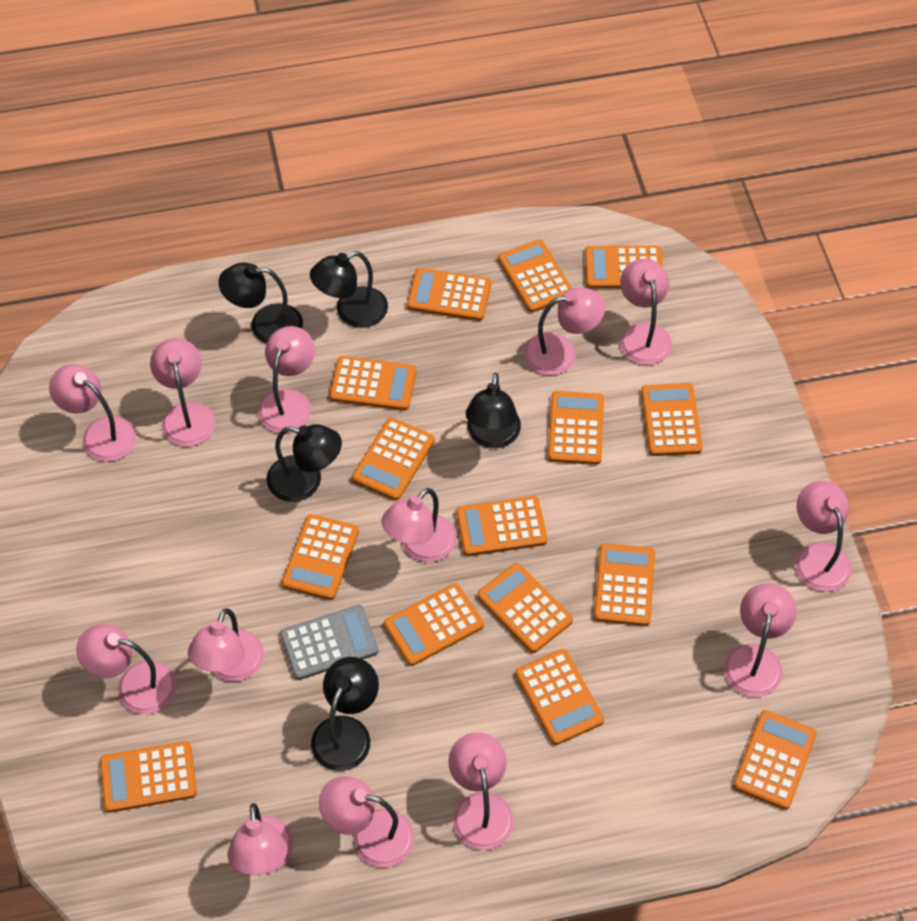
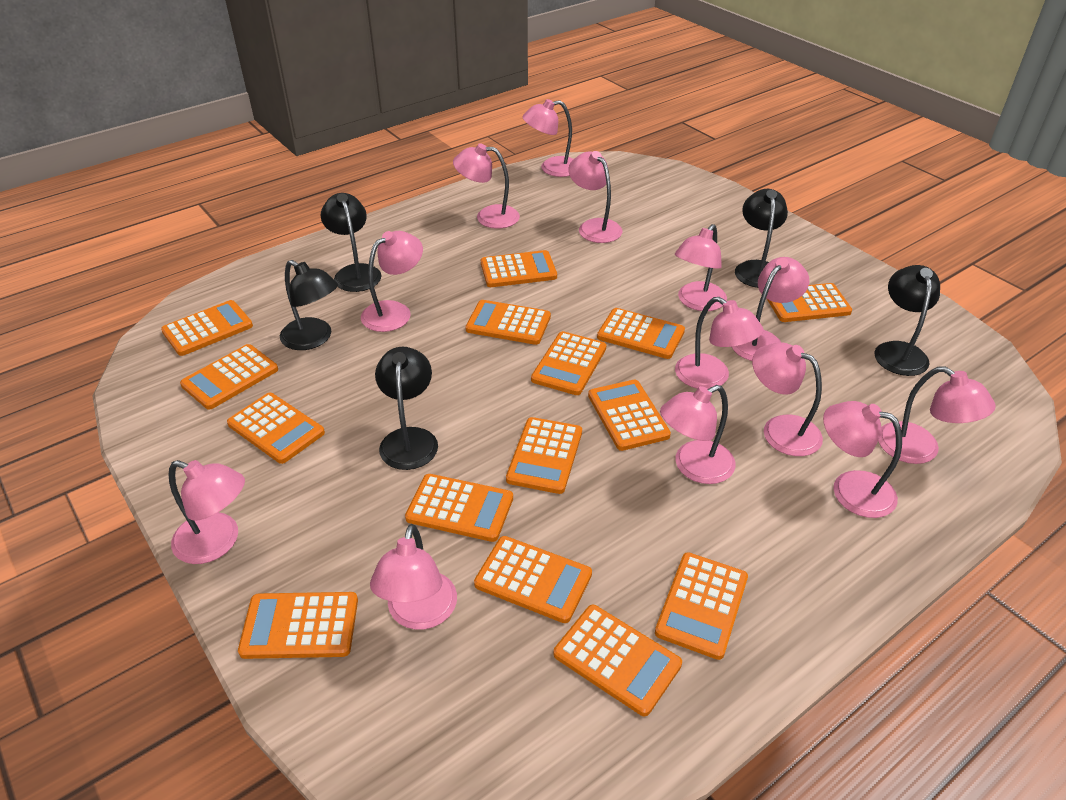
grey calculator: 1 -> 0

